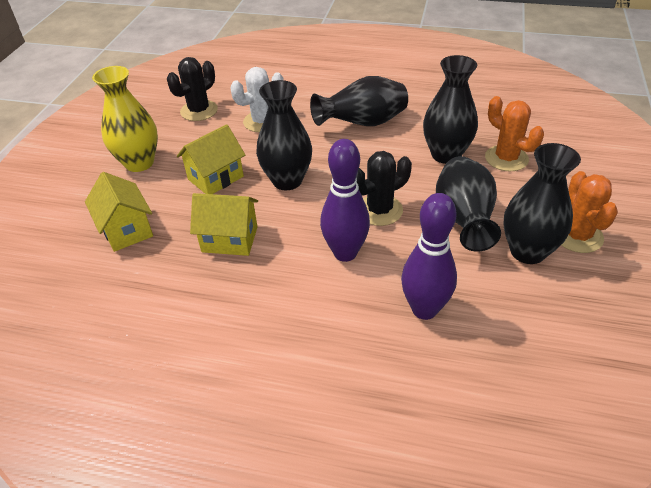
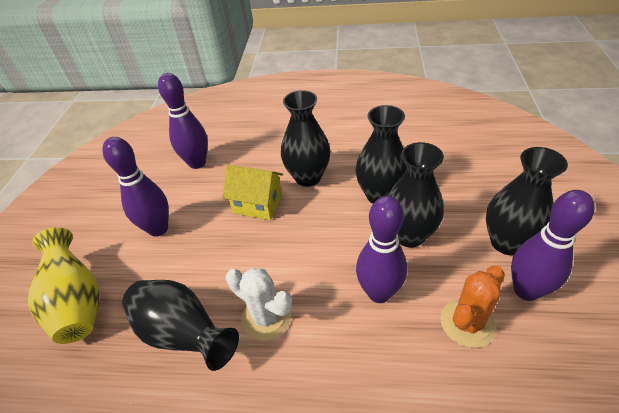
black cactus: 2 -> 0
orange cactus: 2 -> 1
purple bowling pin: 2 -> 4
yellow house: 3 -> 1

